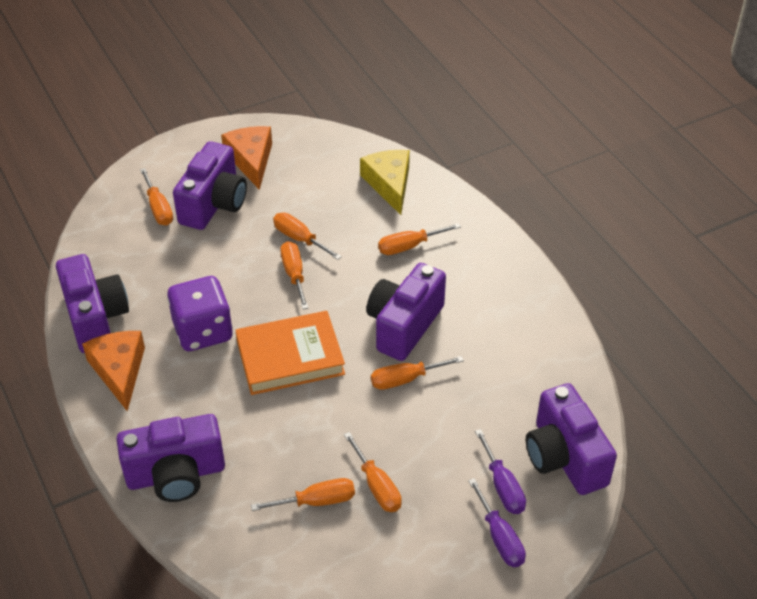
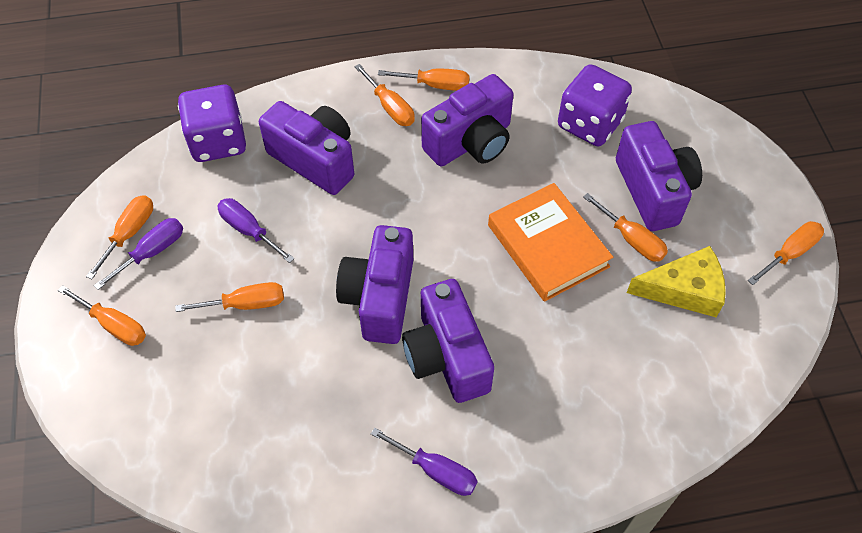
orange cheese: 2 -> 0
purple dice: 1 -> 2
purple screwdriver: 2 -> 3

